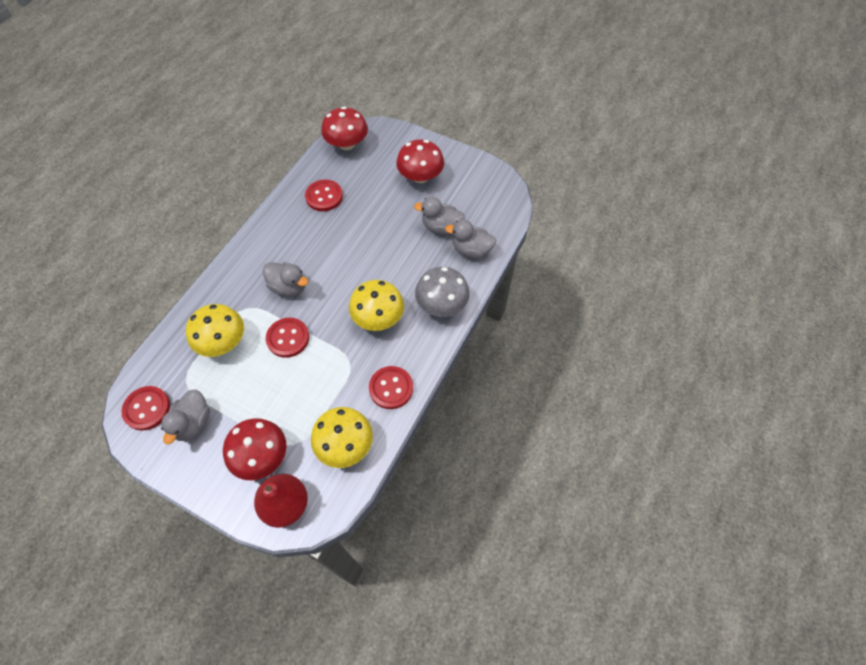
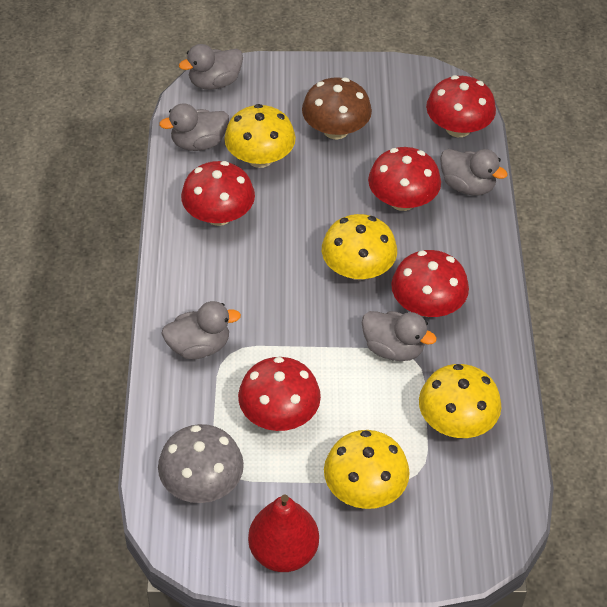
brown mushroom: 0 -> 1
grey duck: 4 -> 5
red button: 4 -> 0
red mushroom: 3 -> 5
yellow mushroom: 3 -> 4

